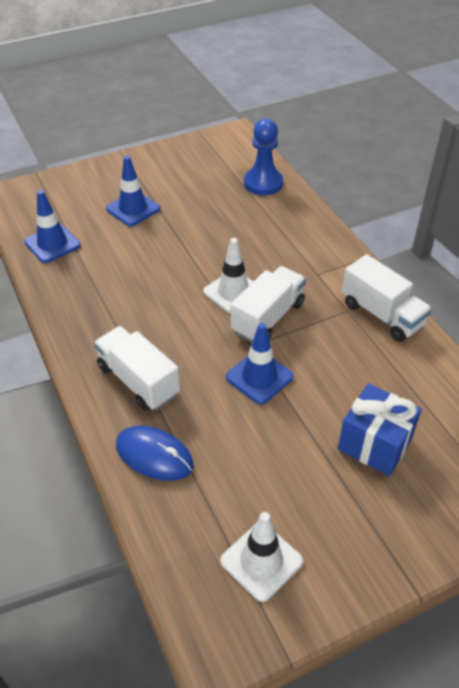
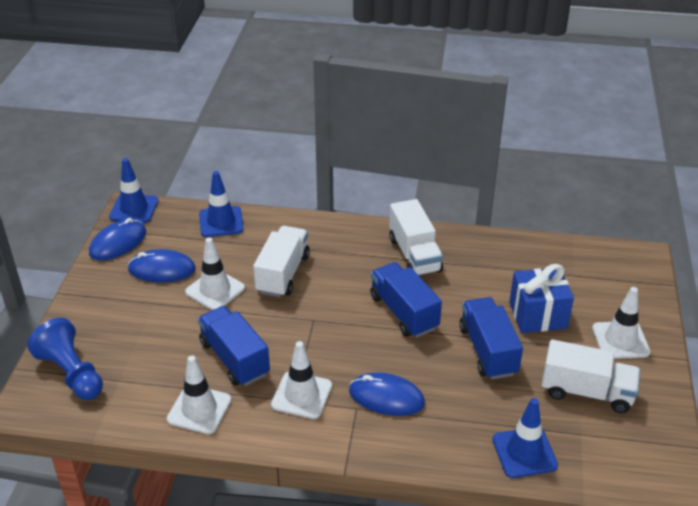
blue mouse: 1 -> 3
blue truck: 0 -> 3
white traffic cone: 2 -> 4

